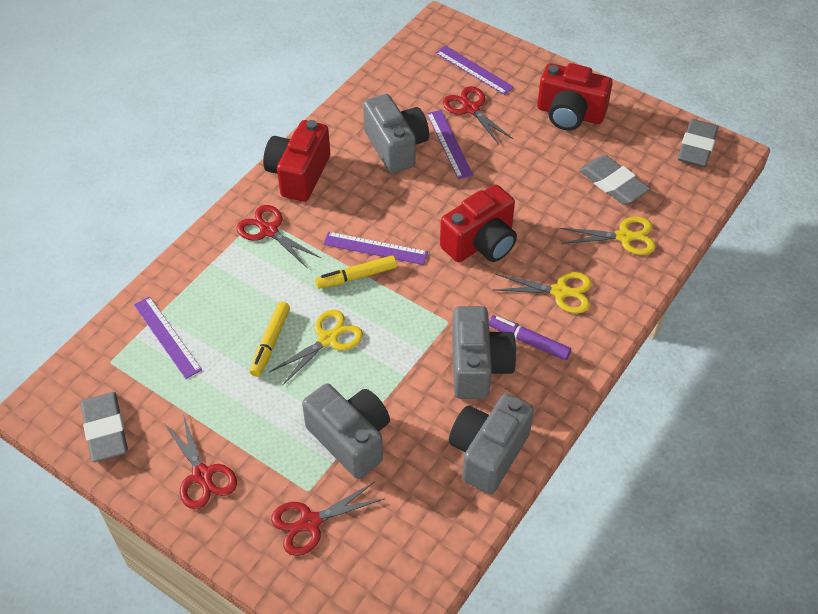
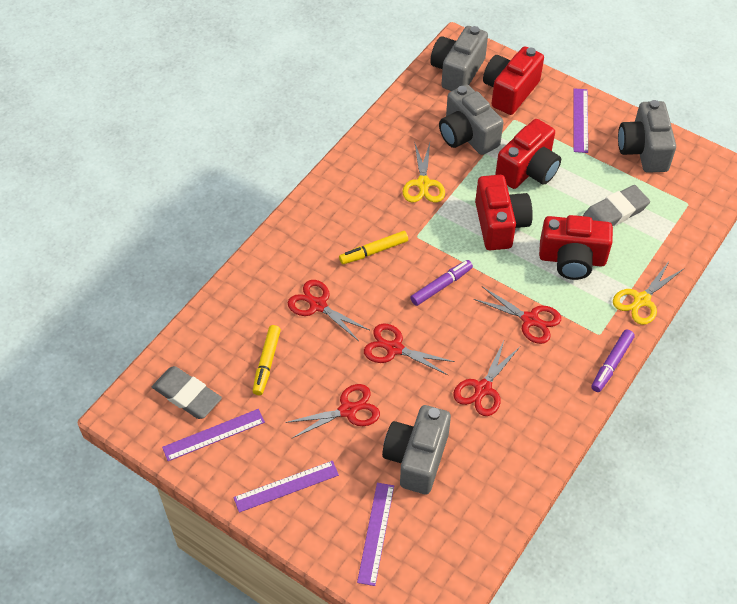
grey eraser: 3 -> 2
purple marker: 1 -> 2
red camera: 3 -> 4
red scissors: 4 -> 5
yellow scissors: 3 -> 2

